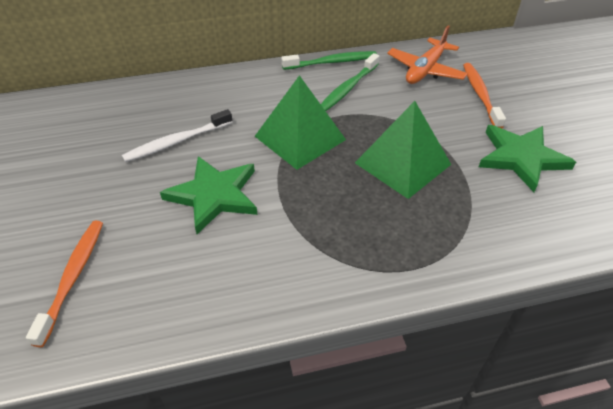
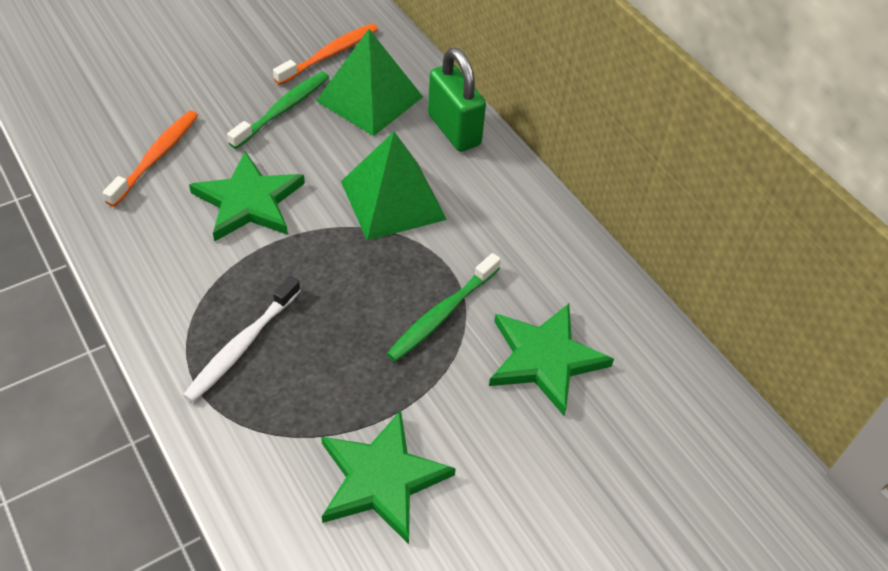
green padlock: 0 -> 1
green star: 2 -> 3
orange plane: 1 -> 0

